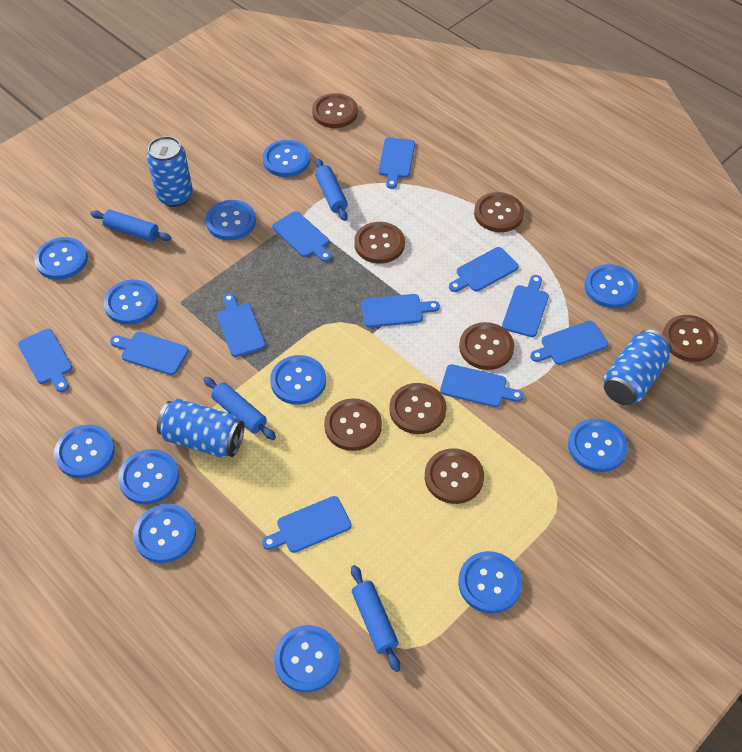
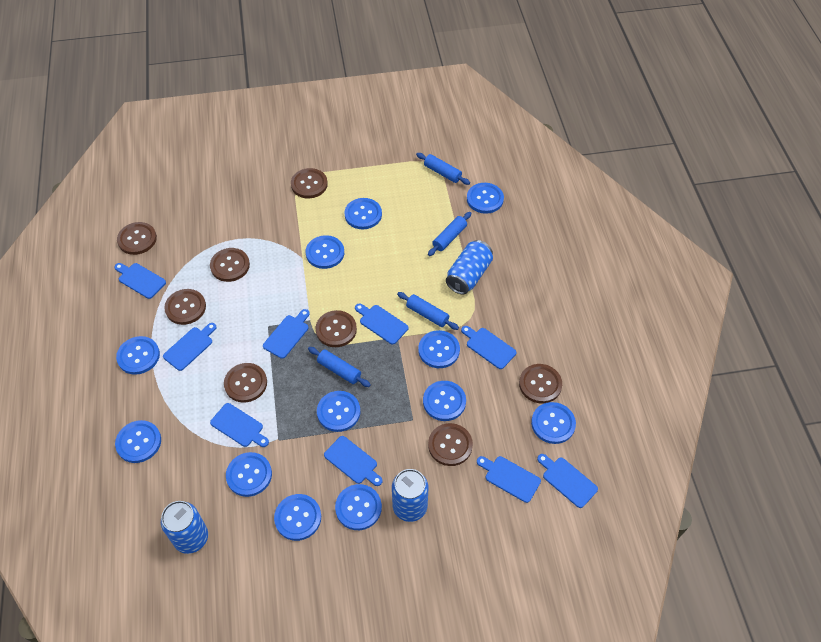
blue cutting board: 11 -> 9

